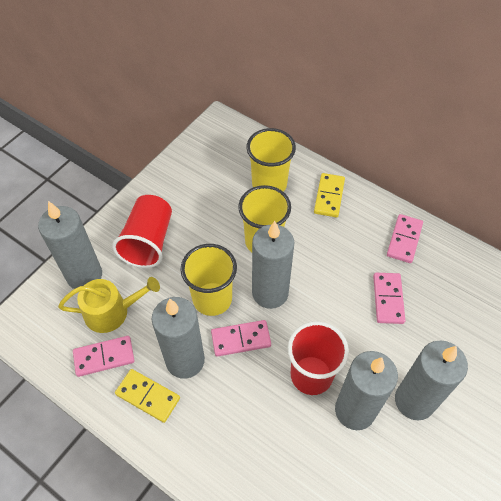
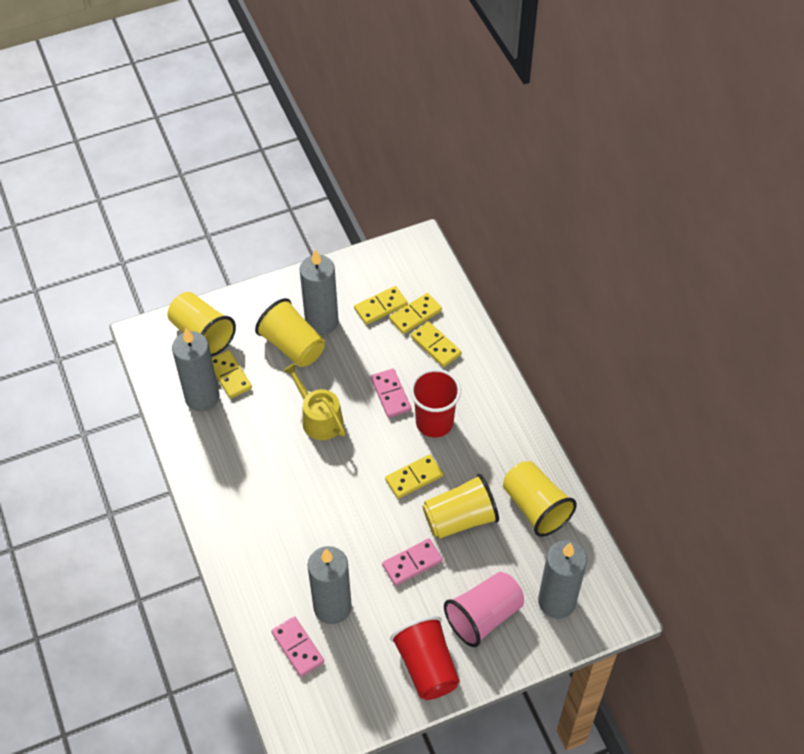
grey candle: 5 -> 4
pink cup: 0 -> 1
pink domino: 4 -> 3
yellow cup: 3 -> 4
yellow domino: 2 -> 5

